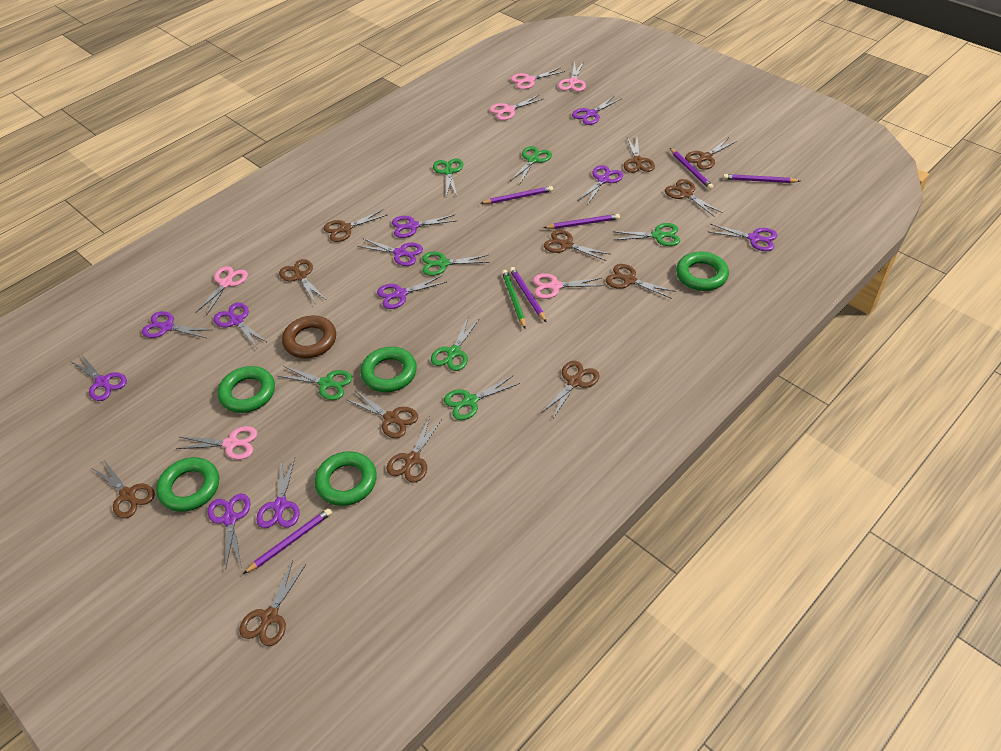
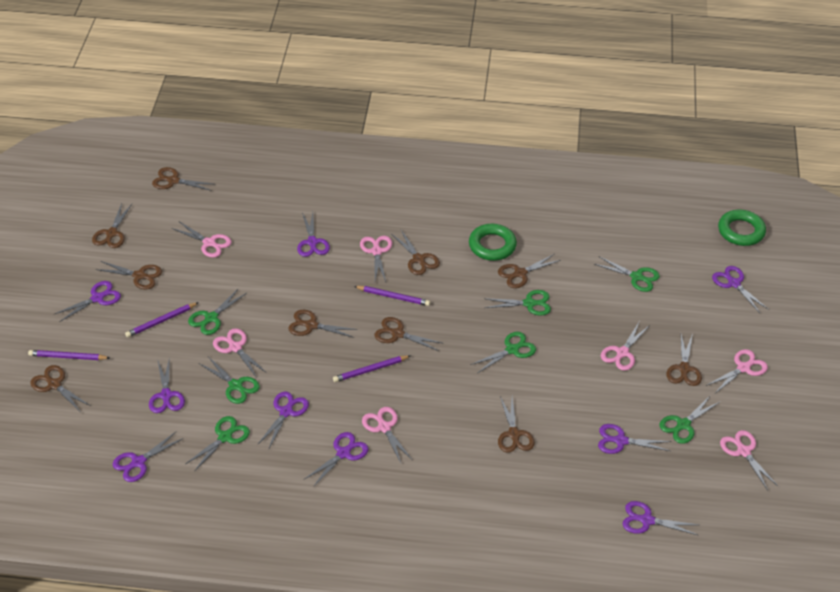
brown ring: 1 -> 0
brown scissors: 12 -> 10
green pencil: 1 -> 0
green ring: 5 -> 2
pink scissors: 6 -> 7
purple pencil: 6 -> 4
purple scissors: 11 -> 9

